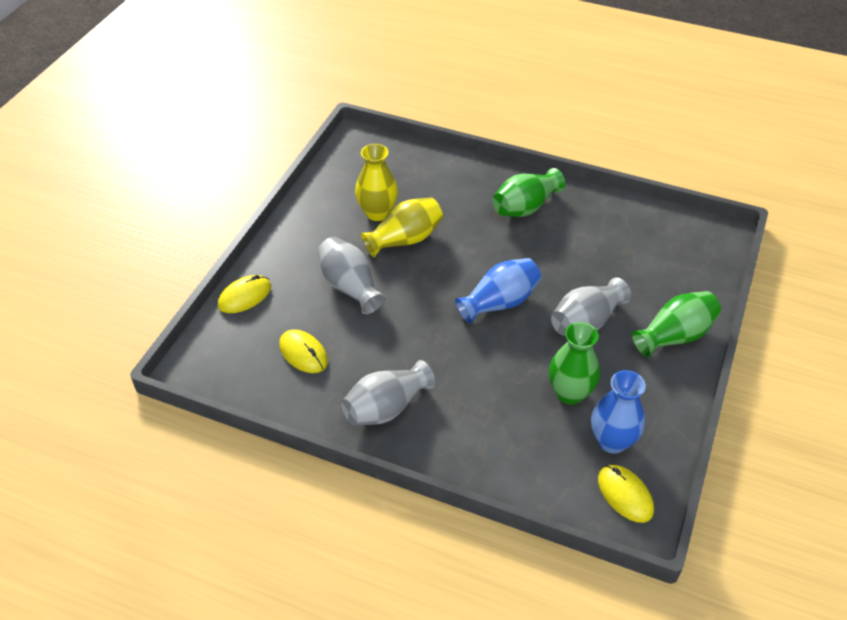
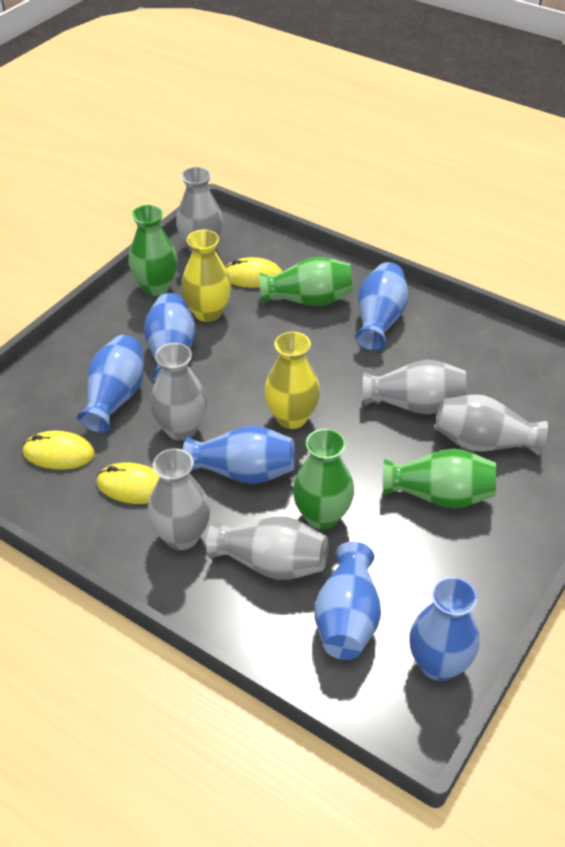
blue vase: 2 -> 6
green vase: 3 -> 4
grey vase: 3 -> 6

